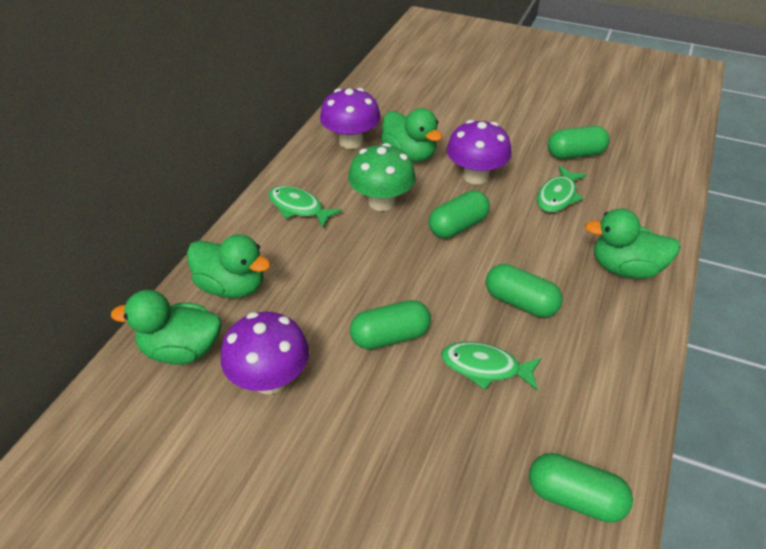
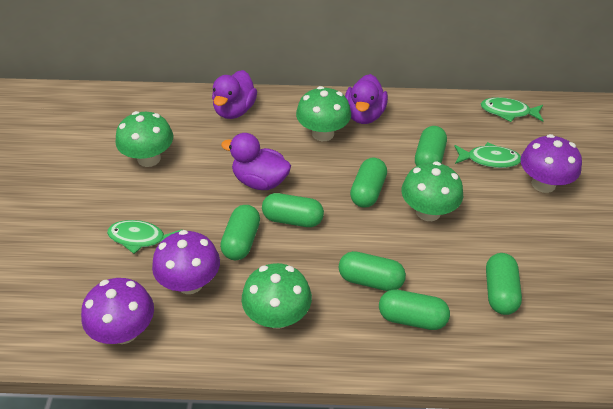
green capsule: 5 -> 7
green duck: 4 -> 0
green mushroom: 1 -> 4
purple duck: 0 -> 3

